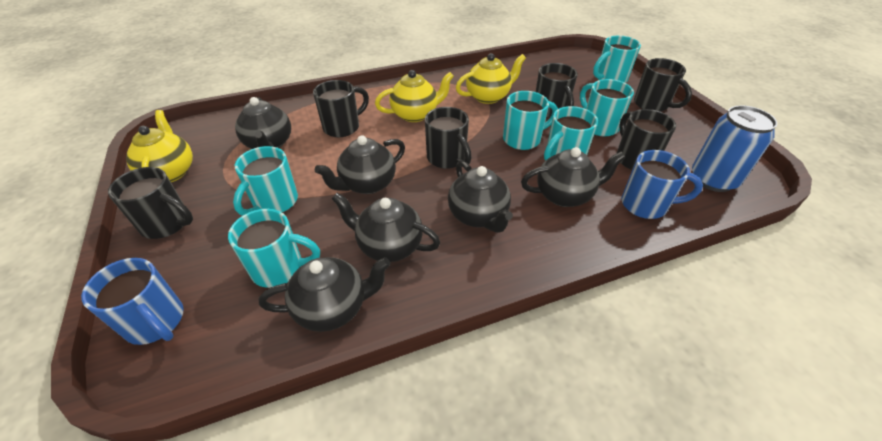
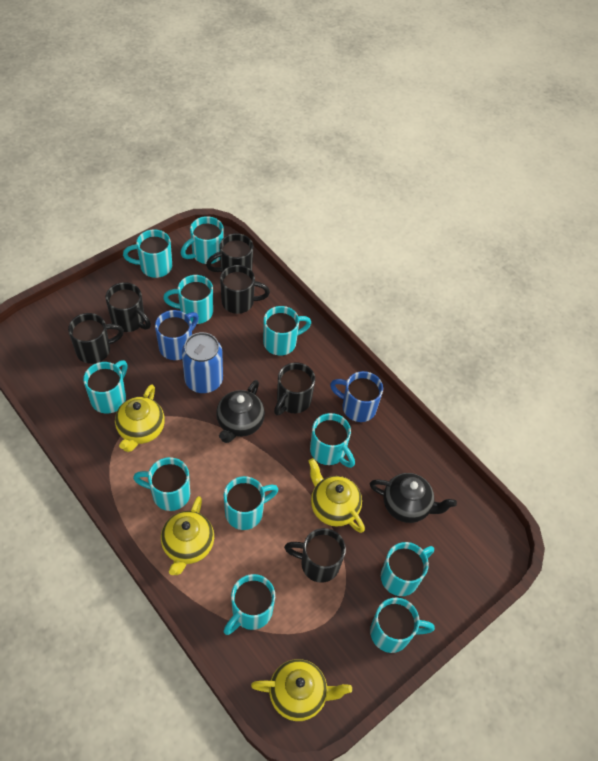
black teapot: 6 -> 2
turquoise mug: 6 -> 11
yellow teapot: 3 -> 4

